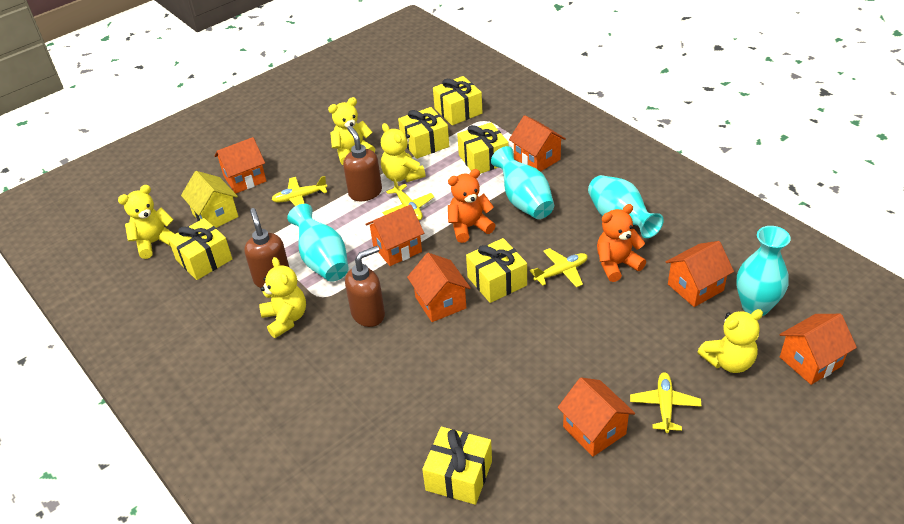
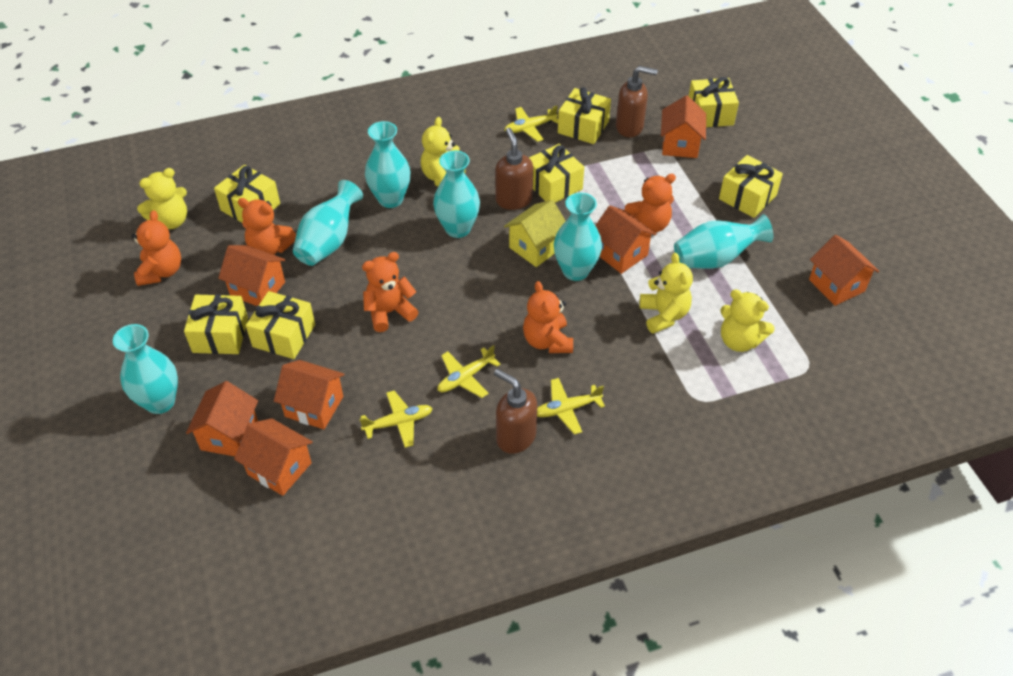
orange teddy bear: 2 -> 5
turquoise vase: 4 -> 6
yellow gift: 6 -> 7
yellow teddy bear: 5 -> 4

